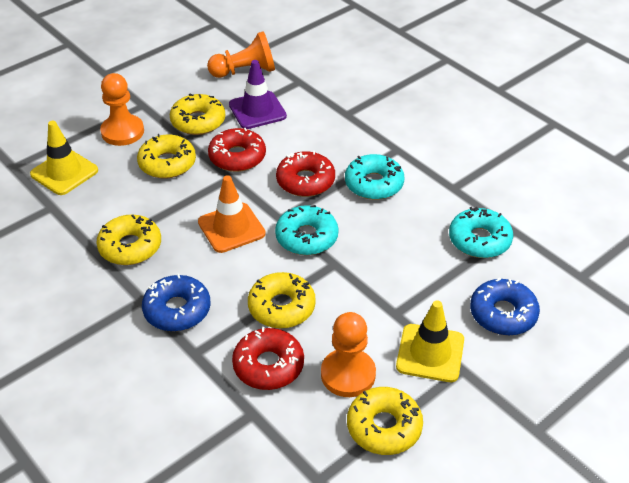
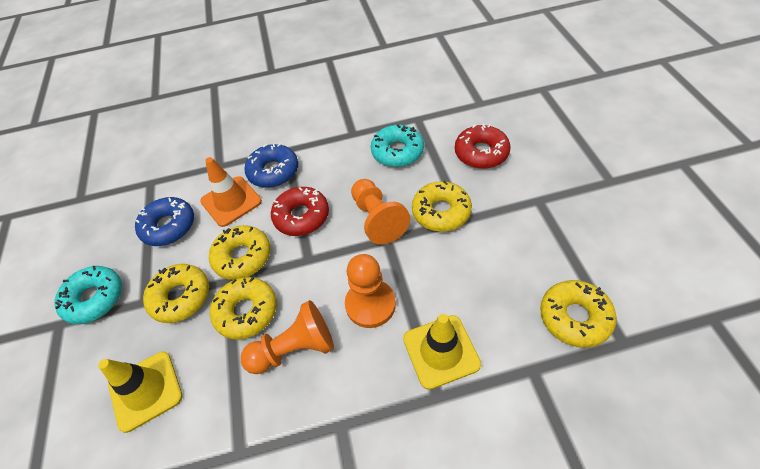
purple traffic cone: 1 -> 0
red donut: 3 -> 2
turquoise donut: 3 -> 2

